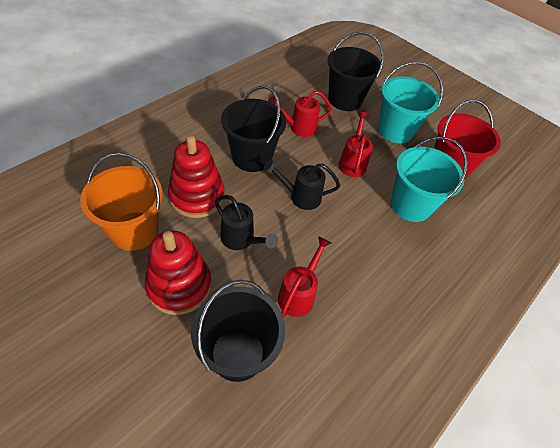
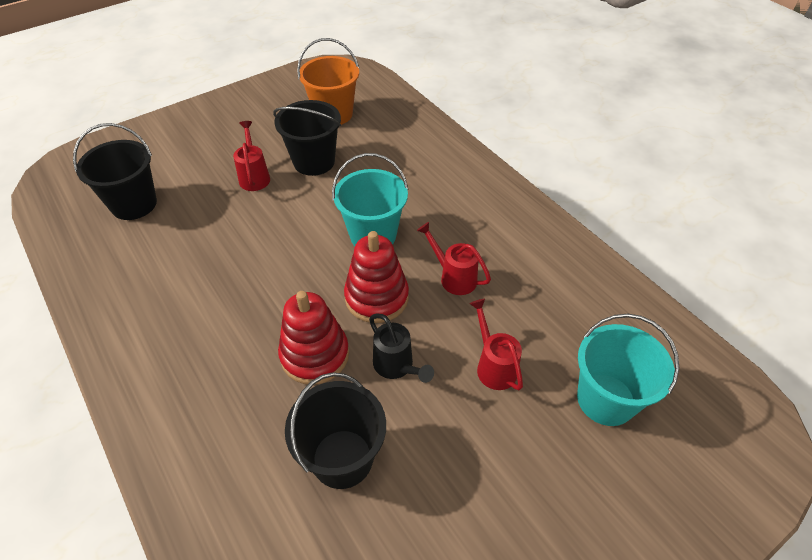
black watering can: 2 -> 1
red bucket: 1 -> 0

